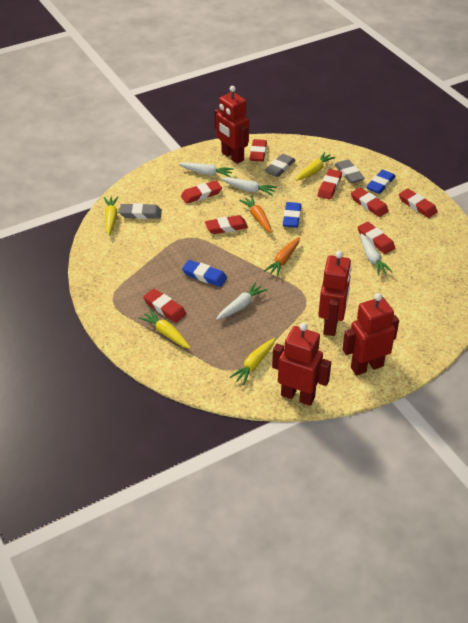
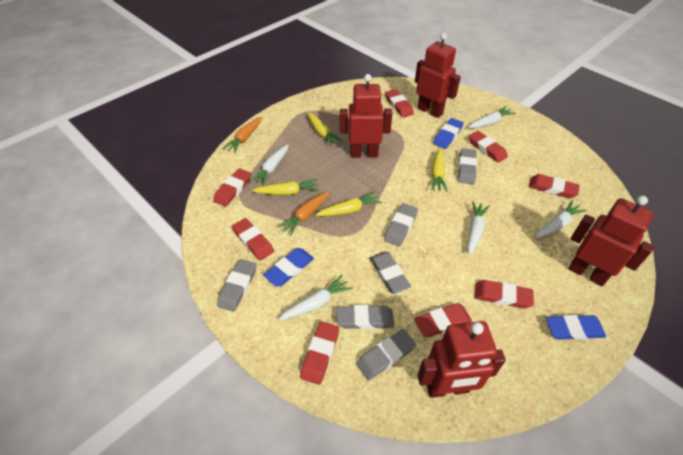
grey eraser: 3 -> 6
white carrot: 4 -> 5

